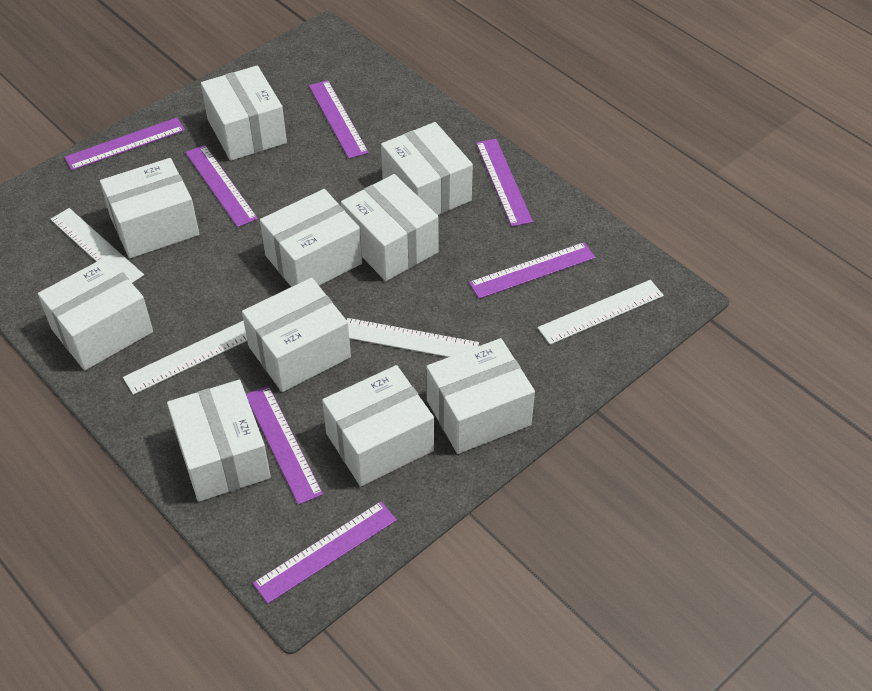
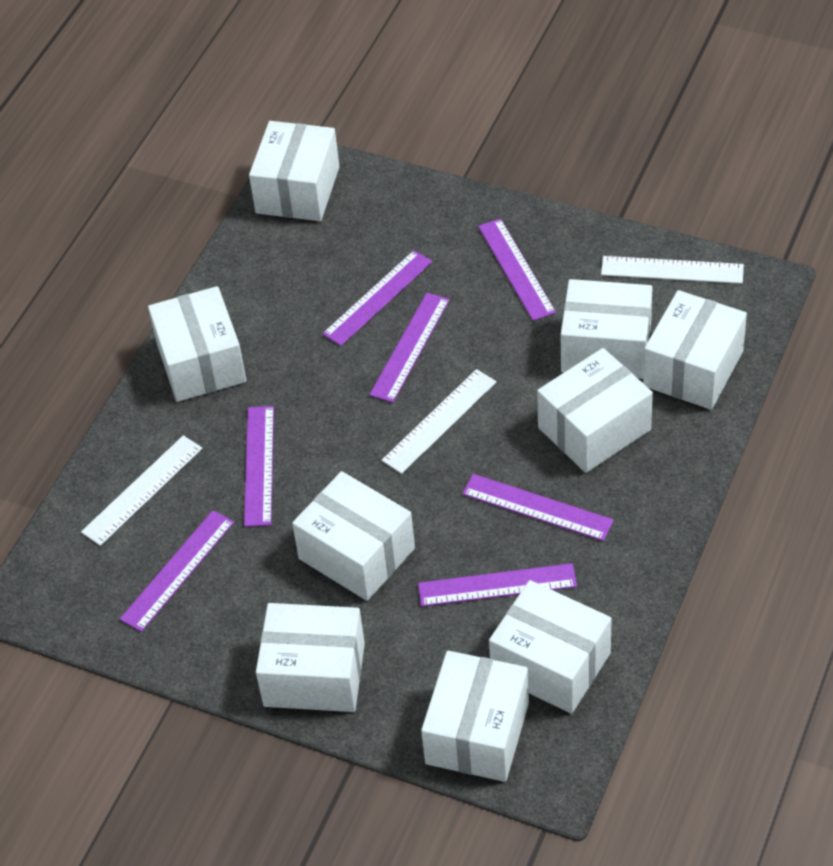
white box: 10 -> 9
white ruler: 4 -> 3

